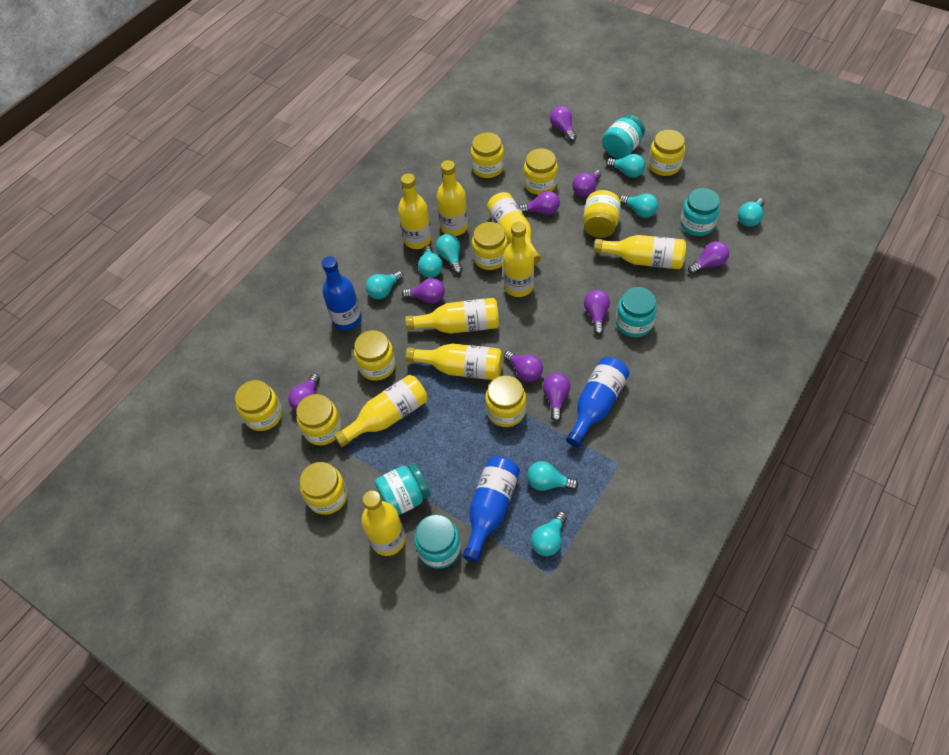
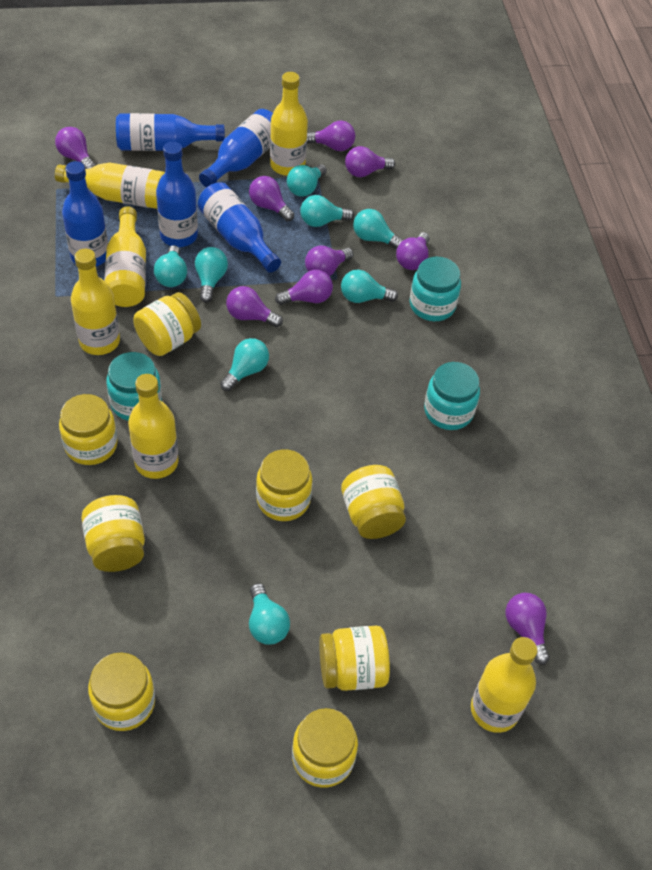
blue bottle: 3 -> 5
turquoise jar: 5 -> 3
yellow bottle: 9 -> 6
yellow jar: 10 -> 8

